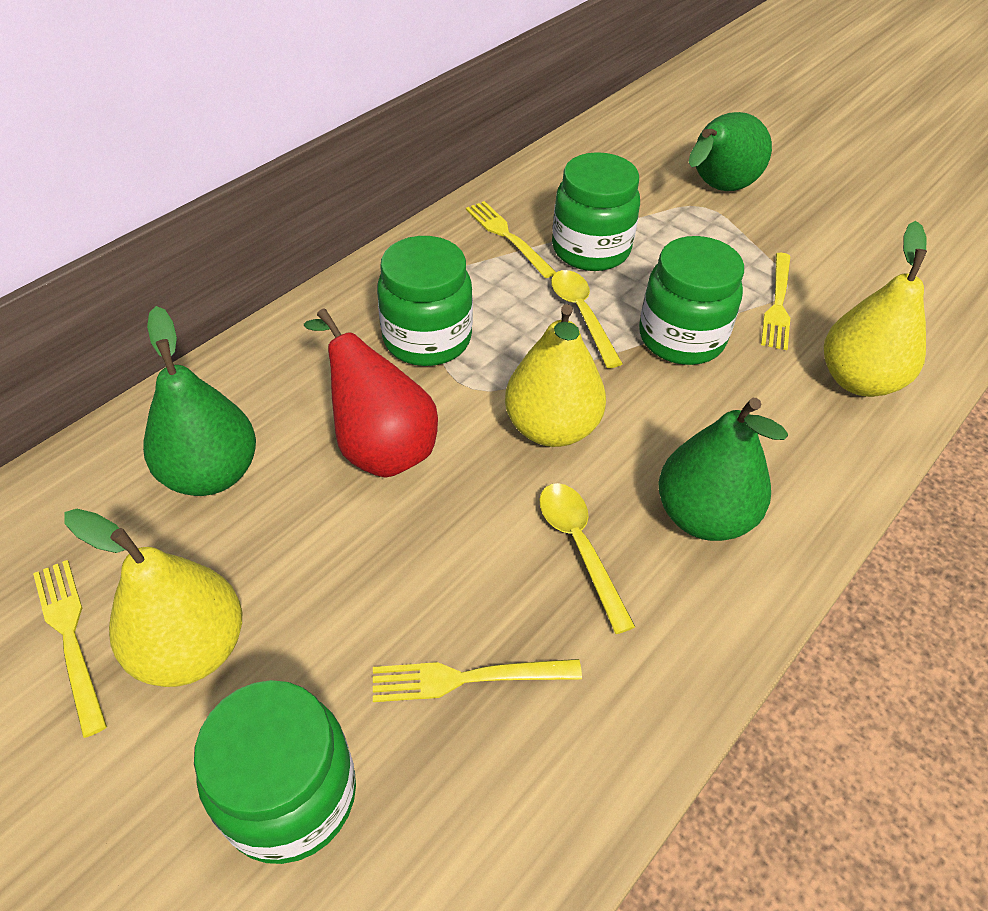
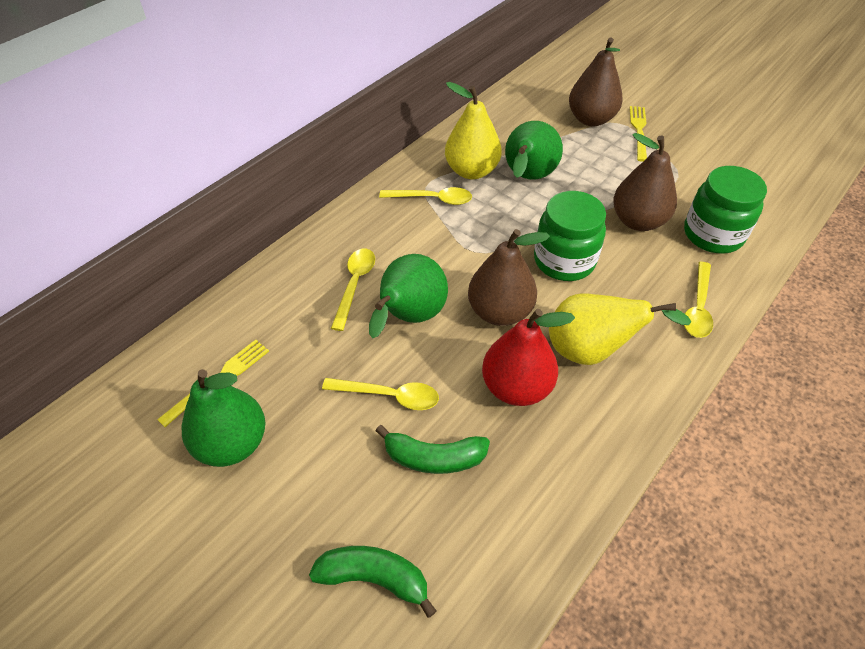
brown pear: 0 -> 3
green banana: 0 -> 2
green jar: 4 -> 2
yellow fork: 4 -> 2
yellow pear: 3 -> 2
yellow spoon: 2 -> 4

